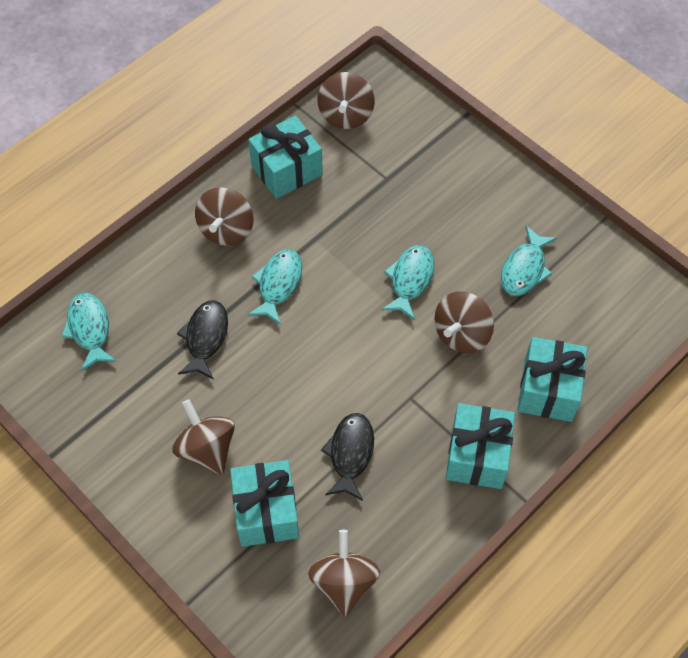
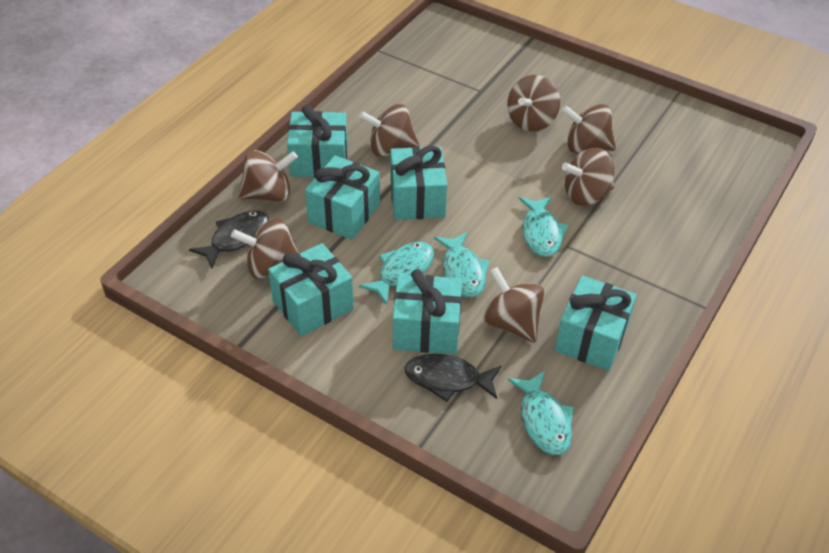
brown spinning top: 5 -> 7
turquoise gift: 4 -> 6

